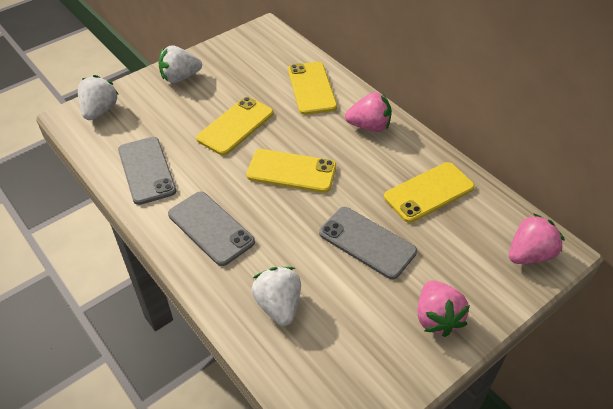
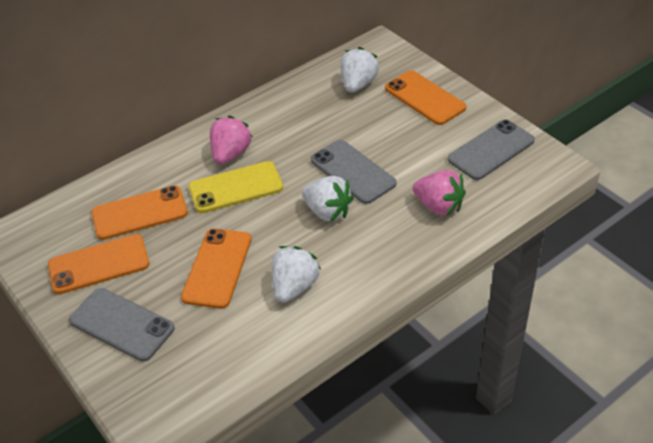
orange phone: 0 -> 4
pink strawberry: 3 -> 2
yellow phone: 4 -> 1

